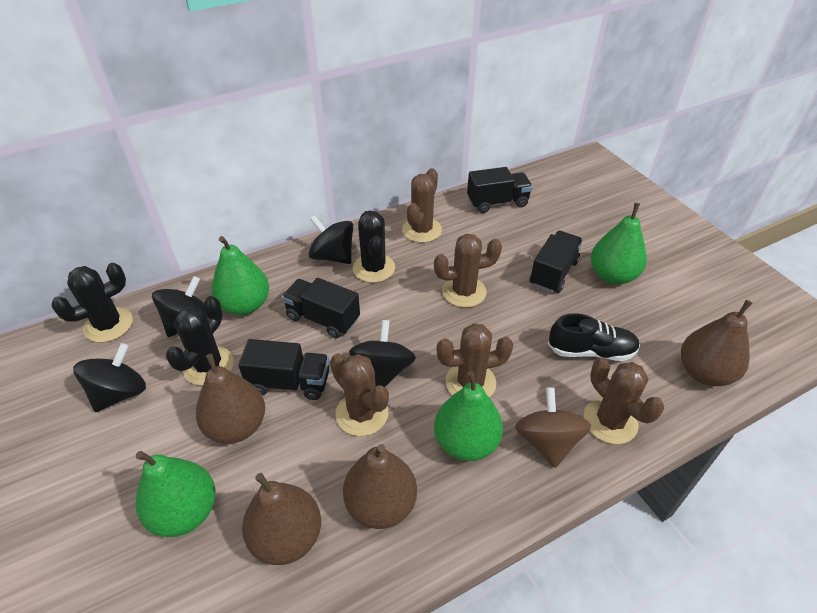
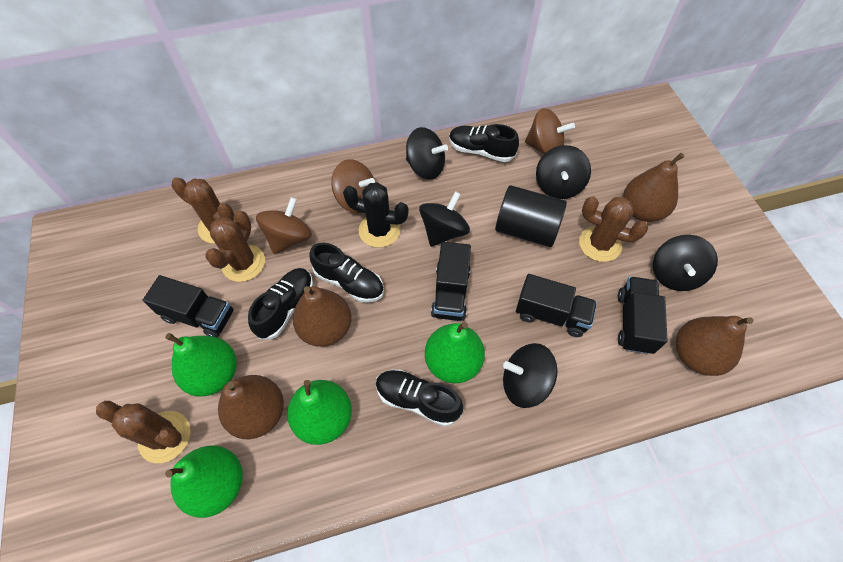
black cactus: 3 -> 1
black cylinder: 0 -> 1
black shoe: 1 -> 4
black spinning top: 4 -> 5
brown cactus: 5 -> 4
brown spinning top: 1 -> 3

